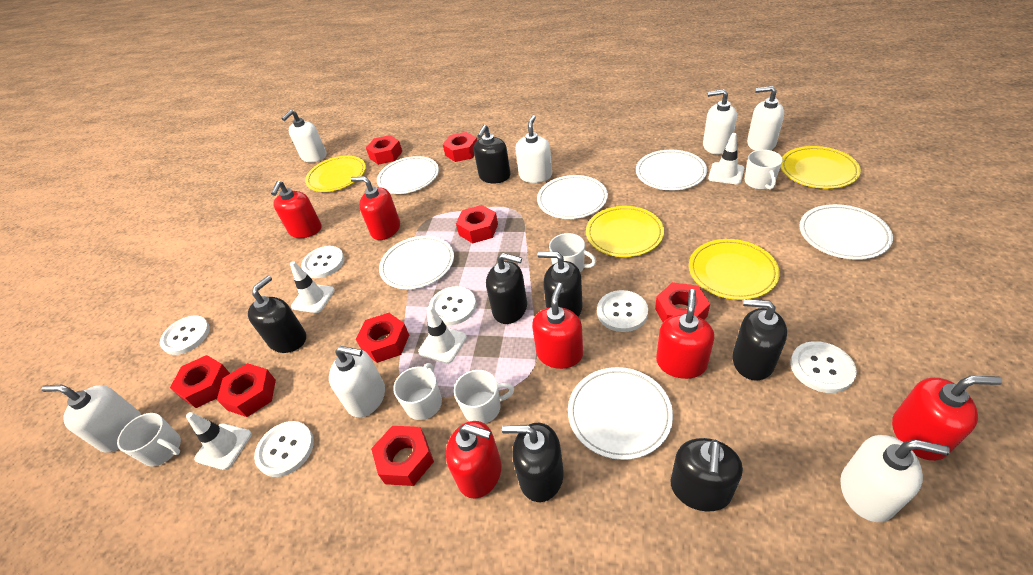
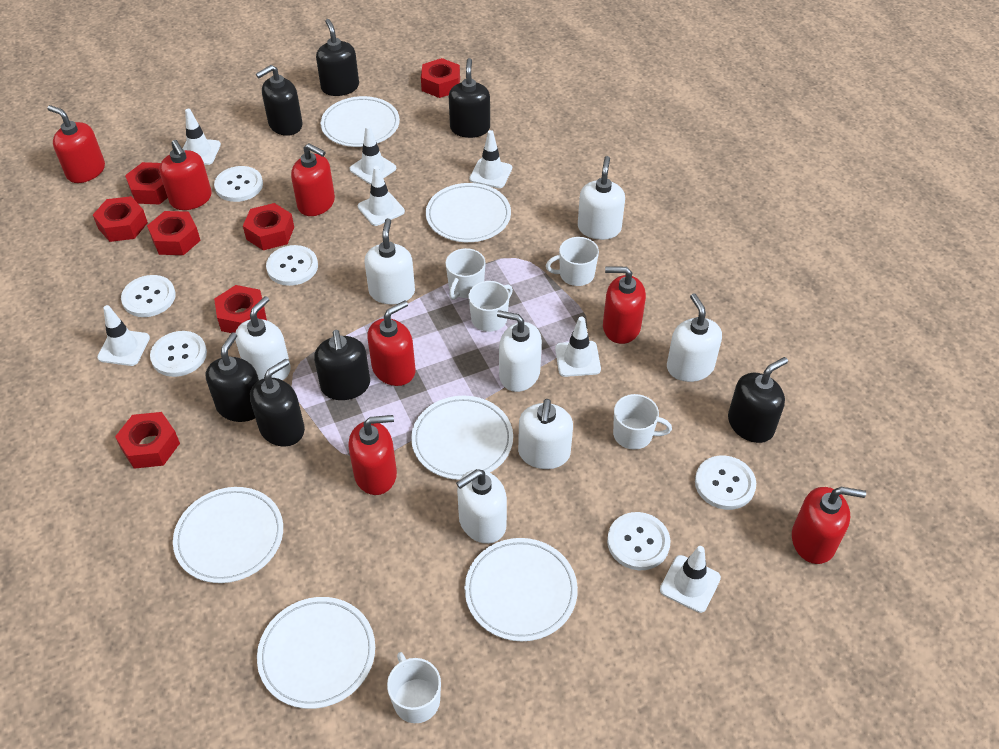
red nut: 8 -> 7
red soap dispenser: 6 -> 7
white traffic cone: 4 -> 7
yellow plate: 4 -> 0

